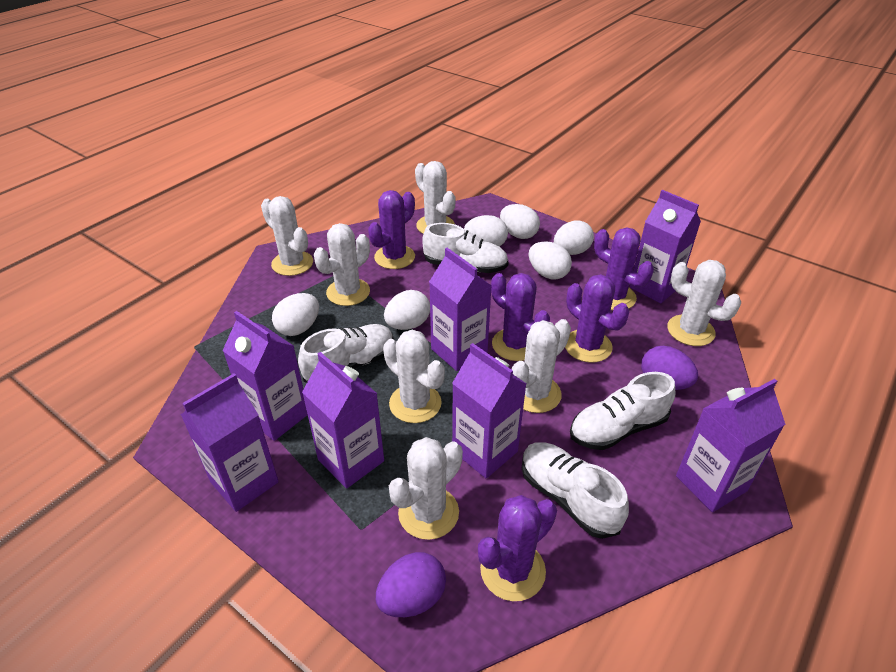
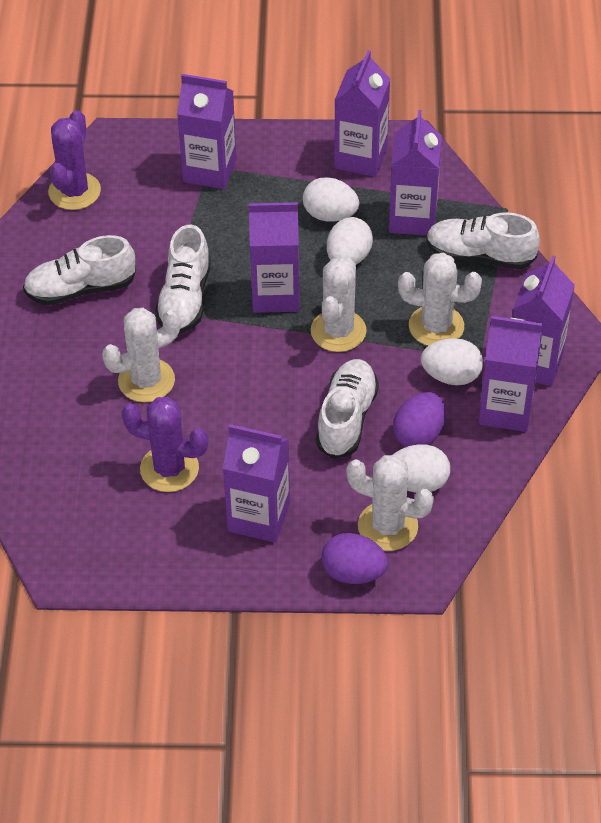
purple cactus: 5 -> 2
white cactus: 7 -> 4
white egg: 6 -> 4

